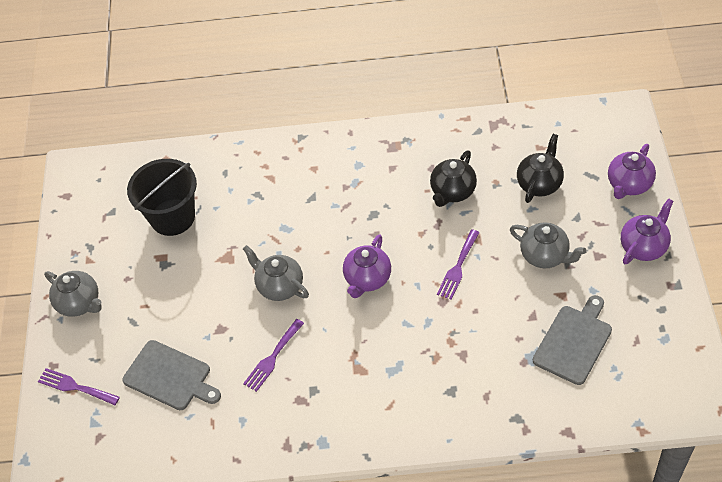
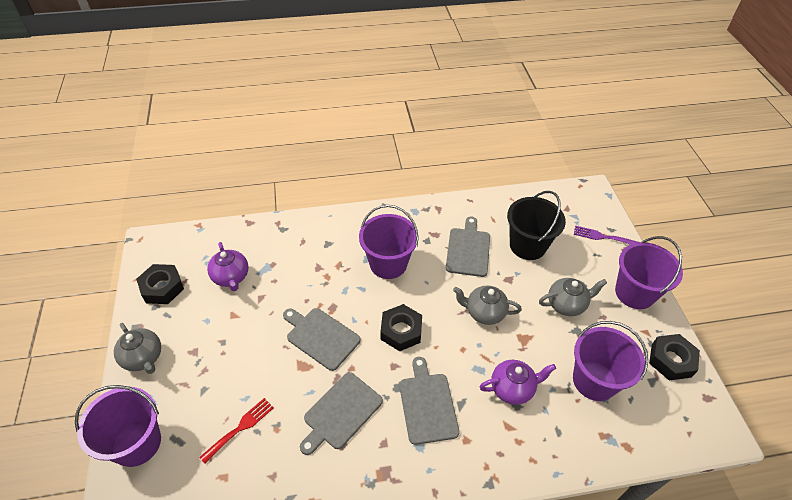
black nut: 0 -> 3
black teapot: 2 -> 0
grey cutting board: 2 -> 4
purple bucket: 0 -> 4
purple fork: 3 -> 1
purple teapot: 3 -> 2
red fork: 0 -> 1

